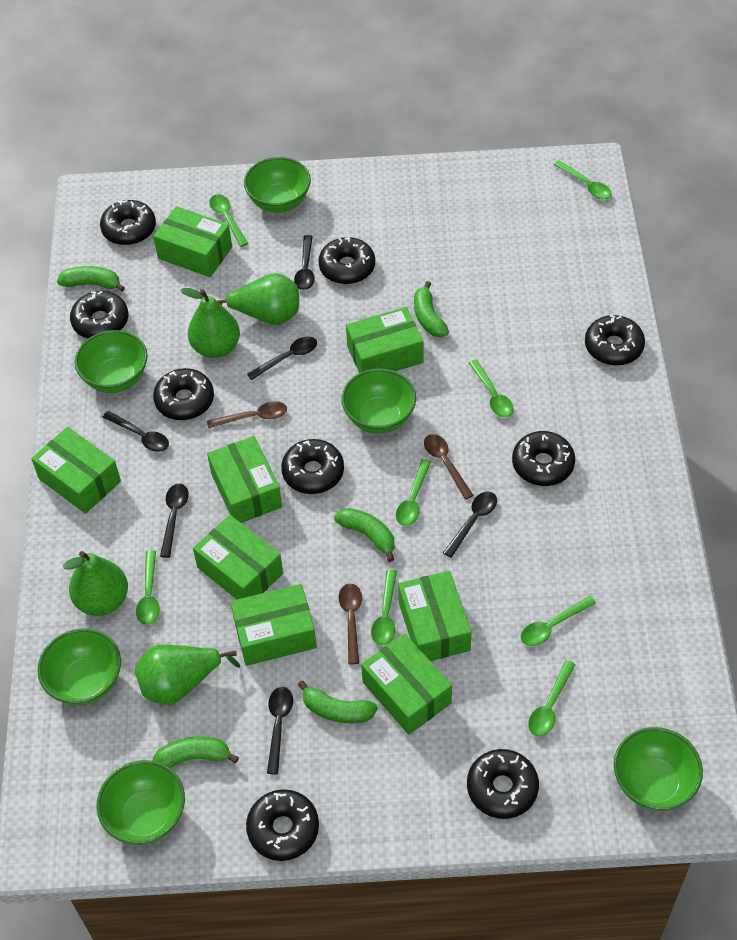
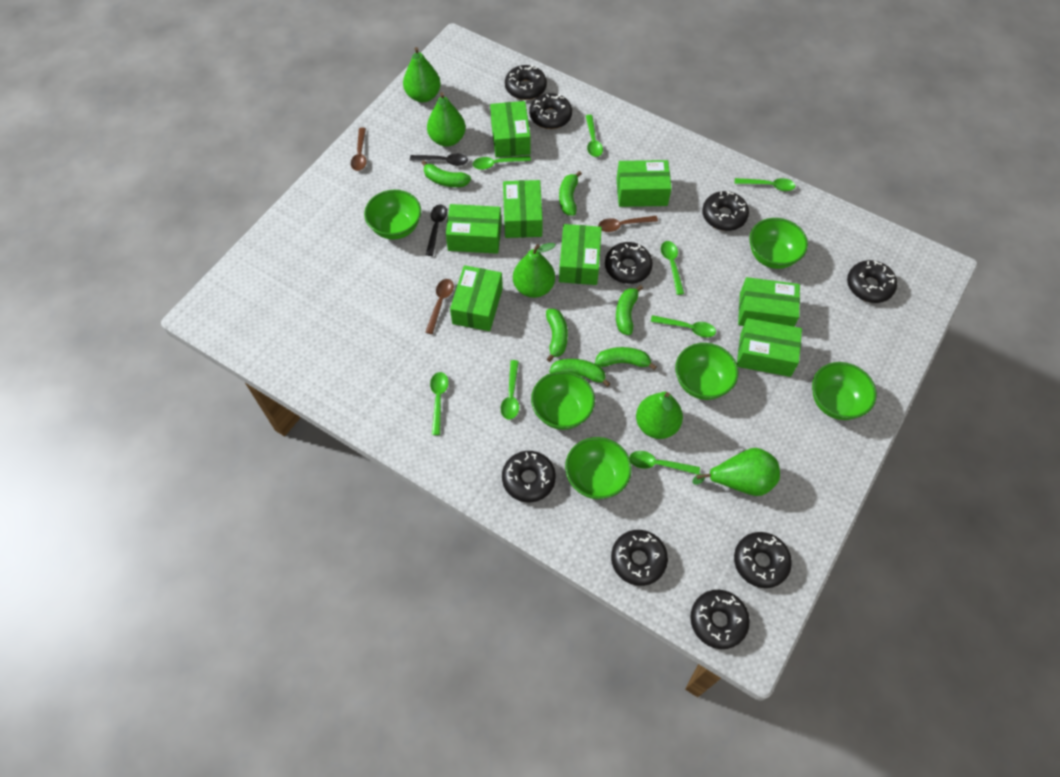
black spoon: 6 -> 2
green banana: 5 -> 6
green pear: 4 -> 5

